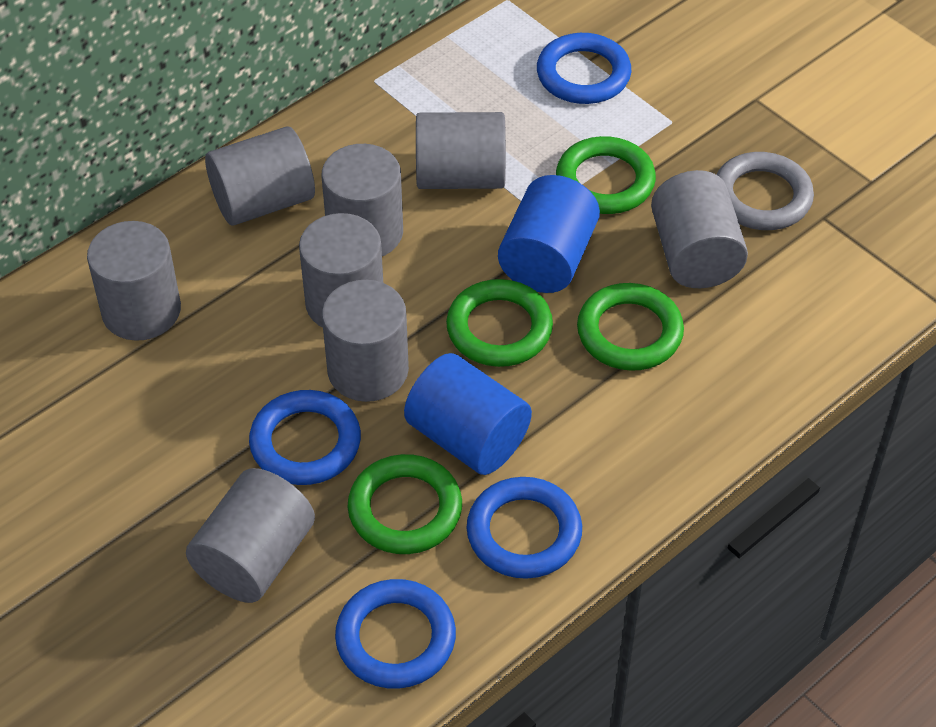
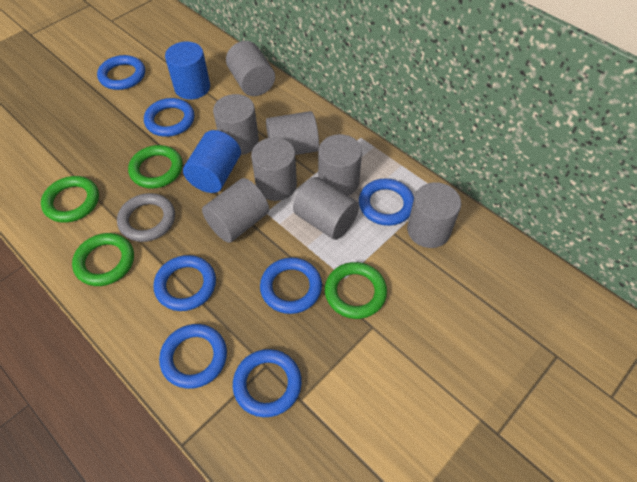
blue ring: 4 -> 7

